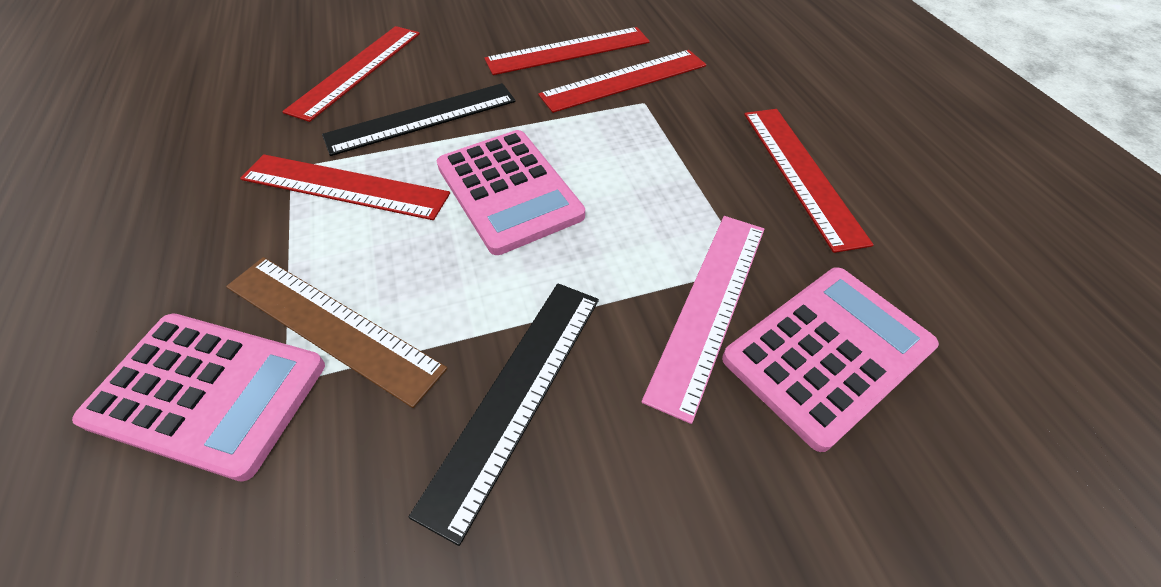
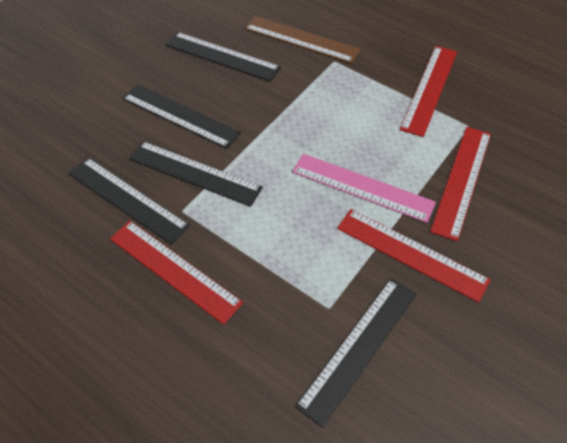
black ruler: 2 -> 5
pink calculator: 3 -> 0
red ruler: 5 -> 4

